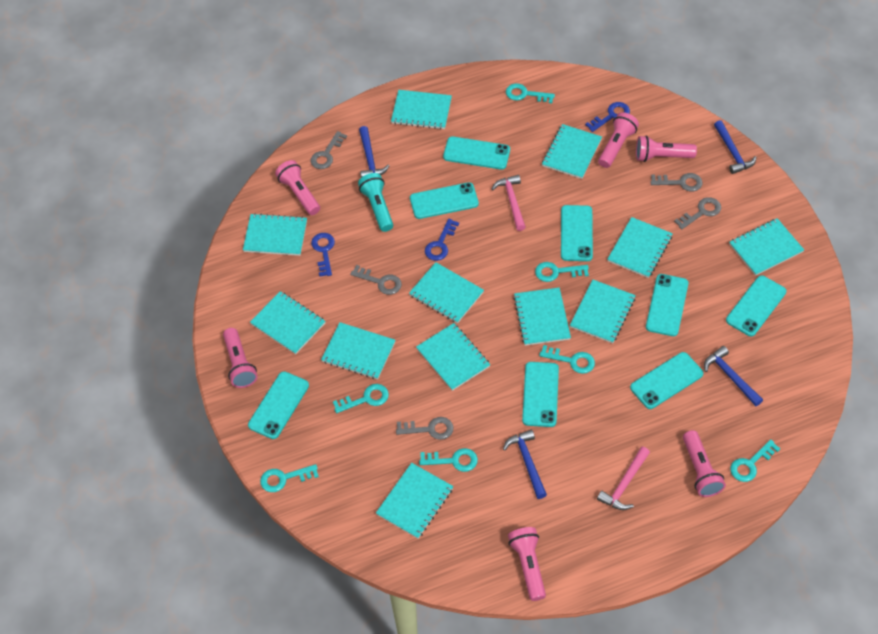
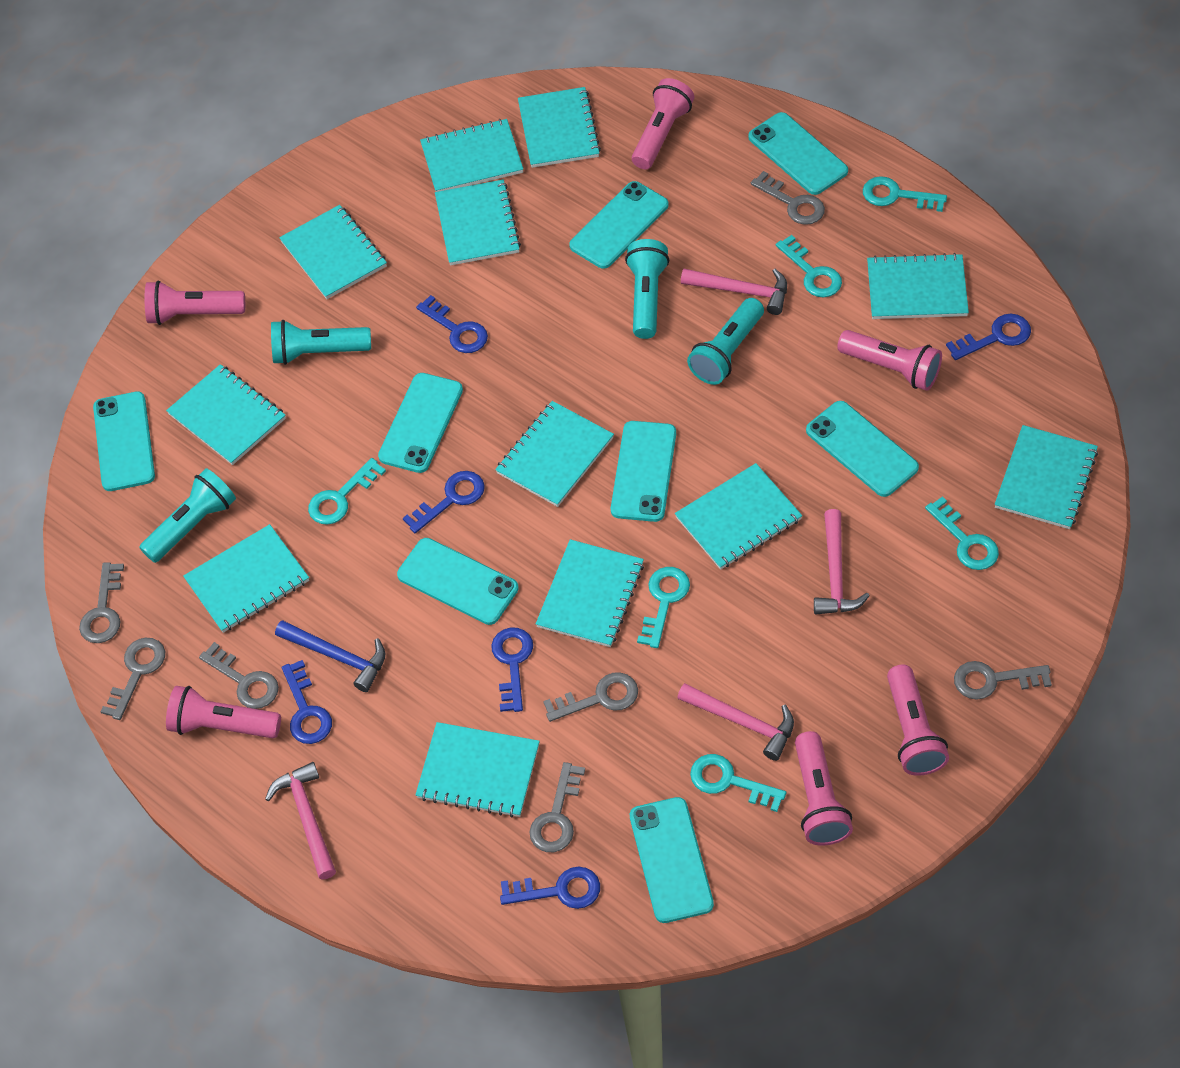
blue hammer: 4 -> 1
blue key: 3 -> 6
grey key: 5 -> 7
pink hammer: 2 -> 4
turquoise flashlight: 1 -> 4
turquoise key: 7 -> 6

